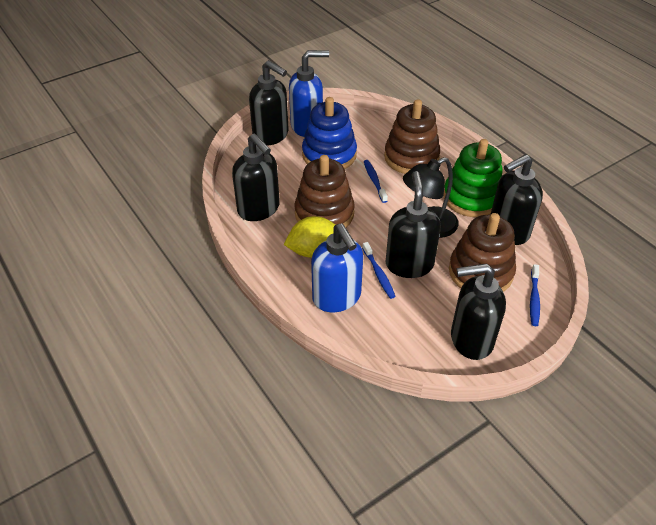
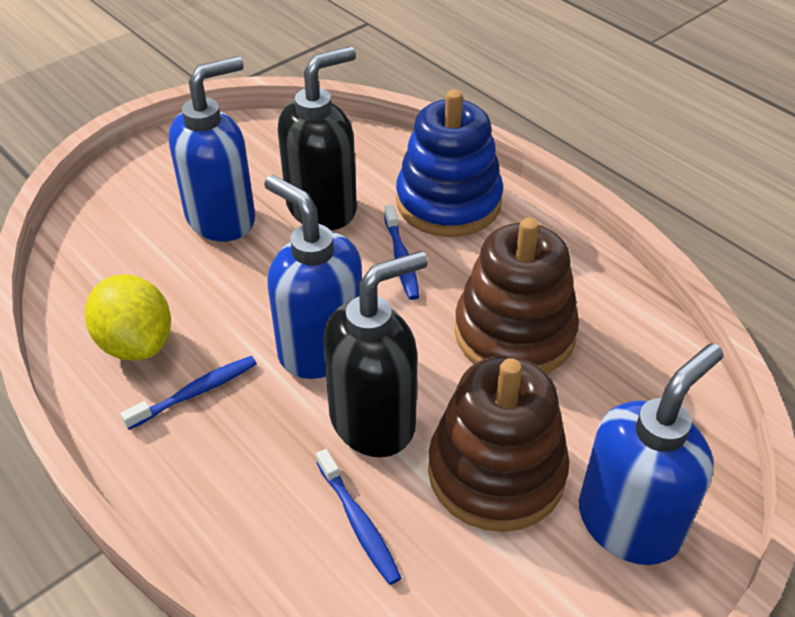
black lamp: 1 -> 0
black soap dispenser: 5 -> 2
blue soap dispenser: 2 -> 3
brown stacking toy: 3 -> 2
green stacking toy: 1 -> 0

